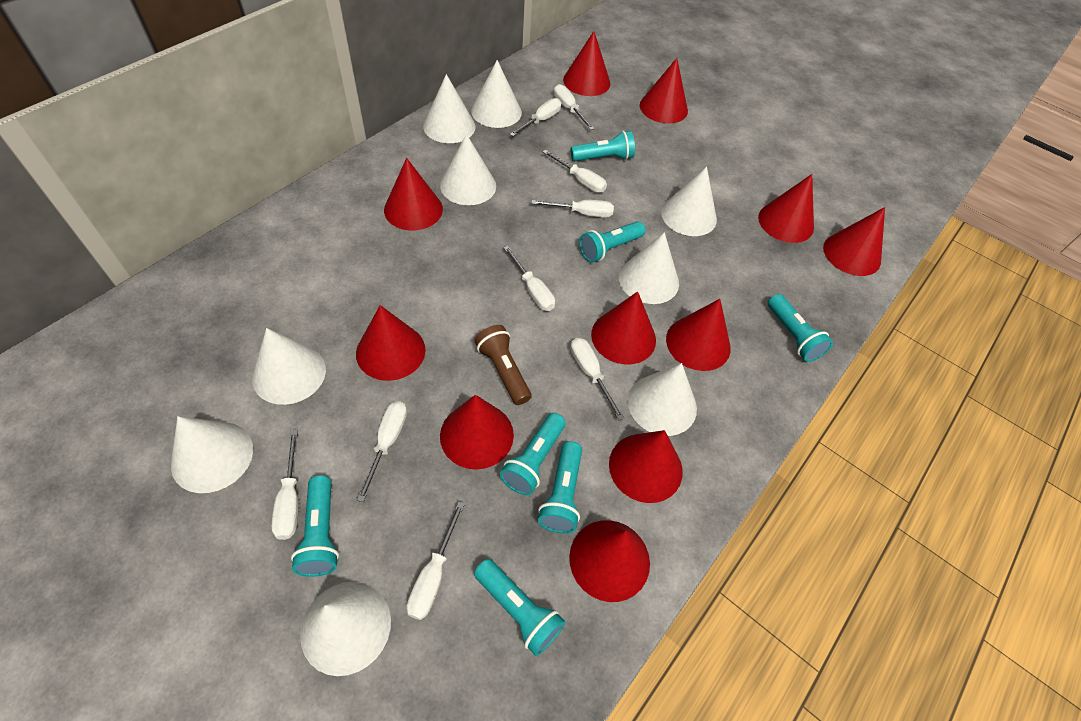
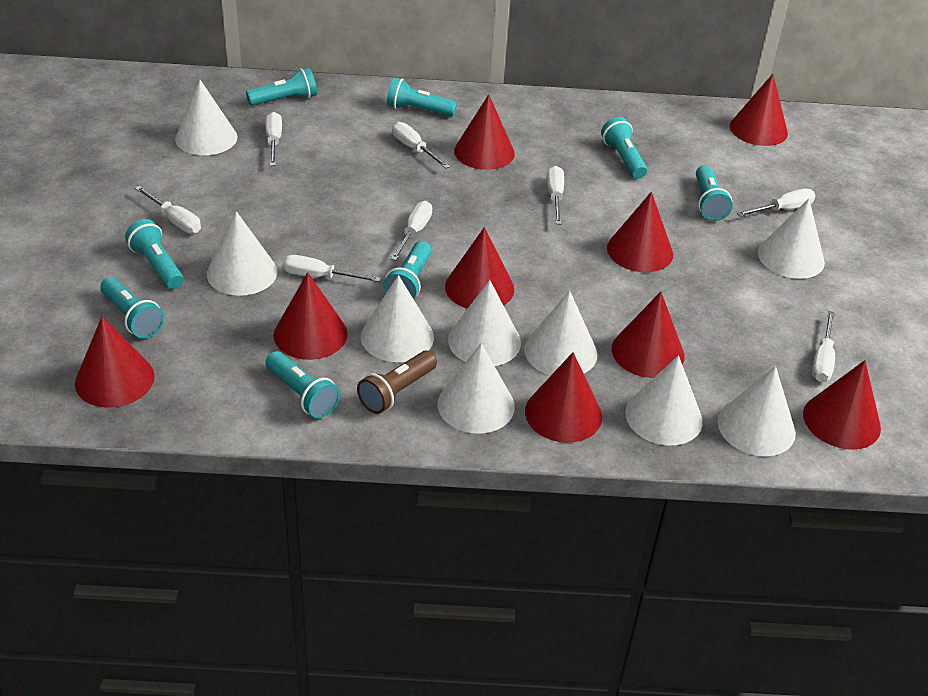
red cone: 11 -> 9
turquoise flashlight: 7 -> 8
white screwdriver: 9 -> 8

